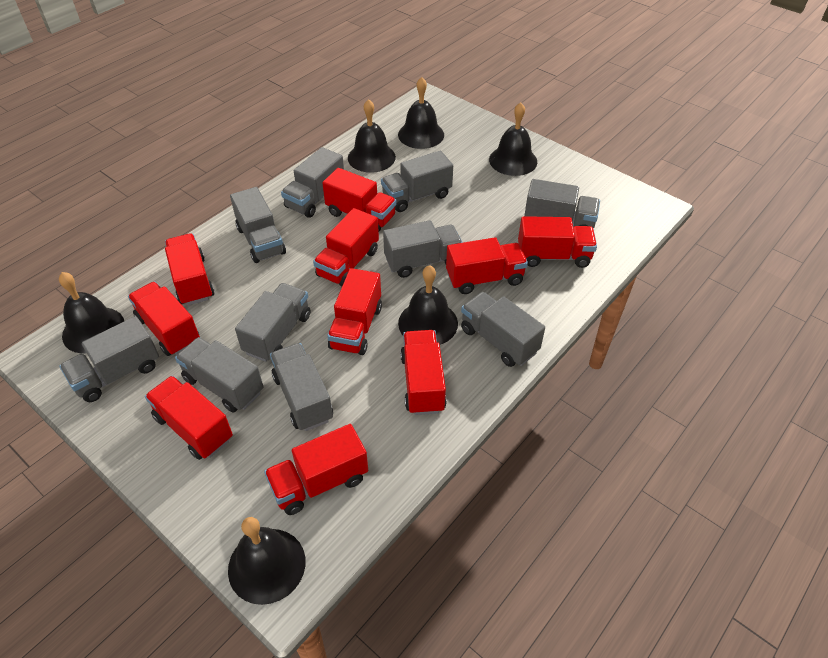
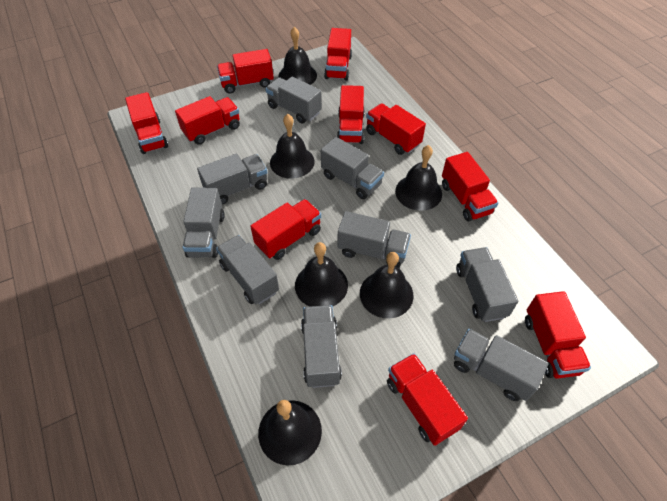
grey truck: 10 -> 9

